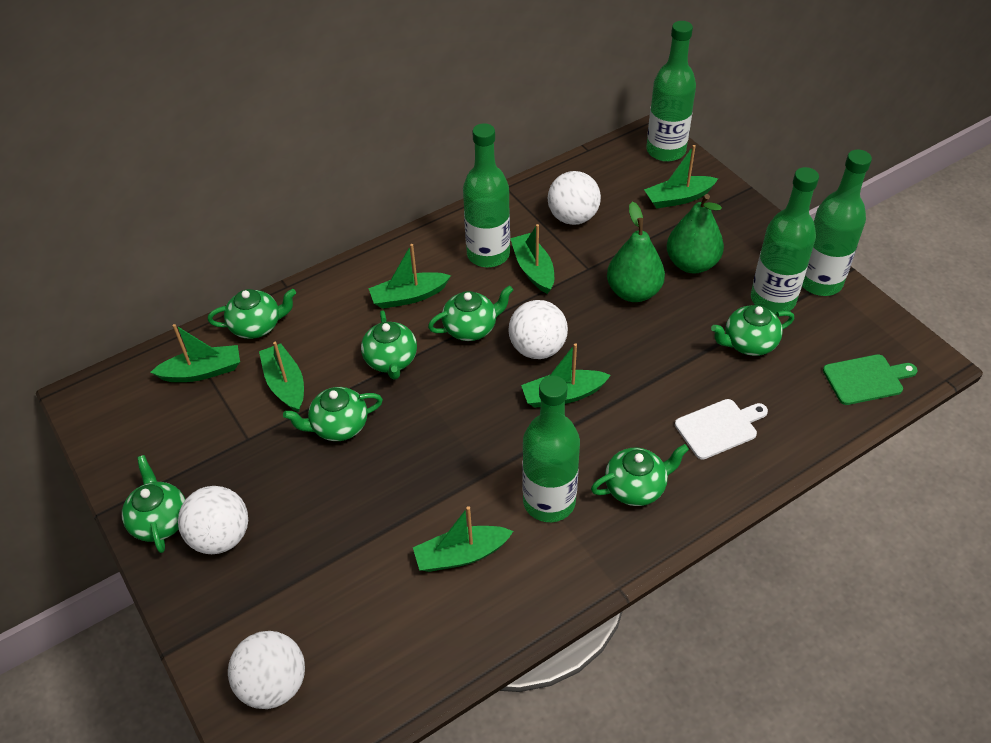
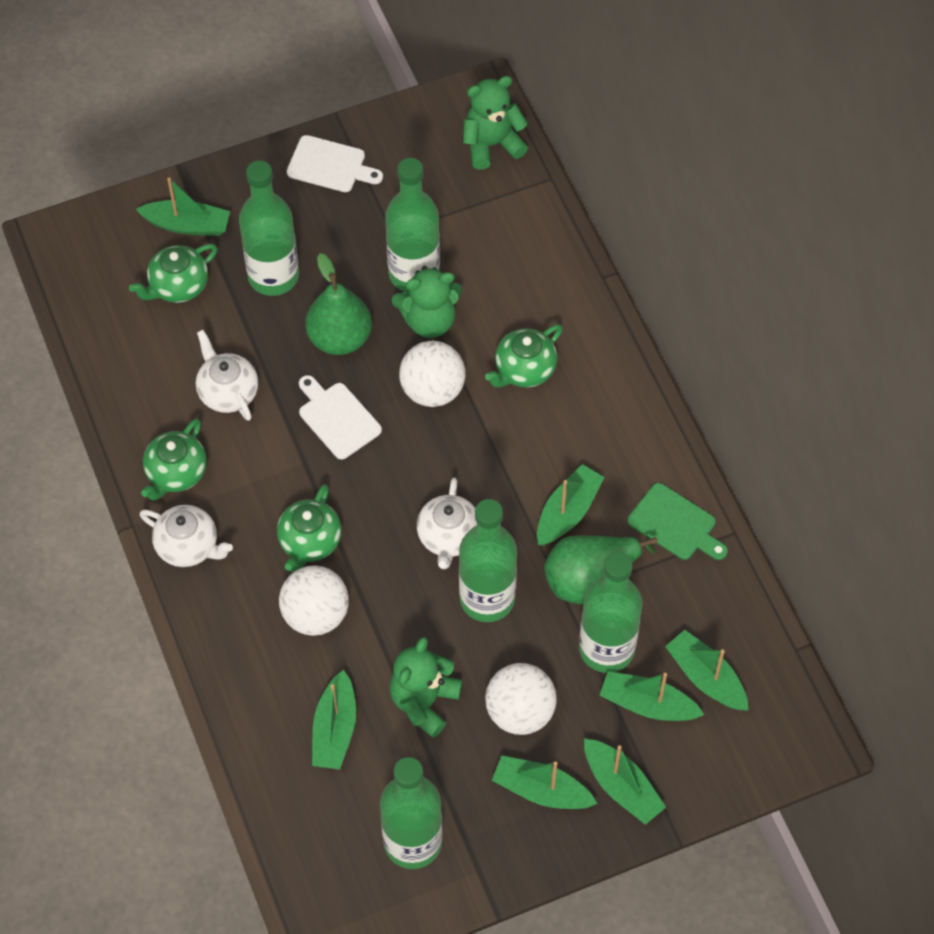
green teapot: 7 -> 4
green teddy bear: 0 -> 3
white ball: 4 -> 3
white cutting board: 1 -> 2
white teapot: 0 -> 3

